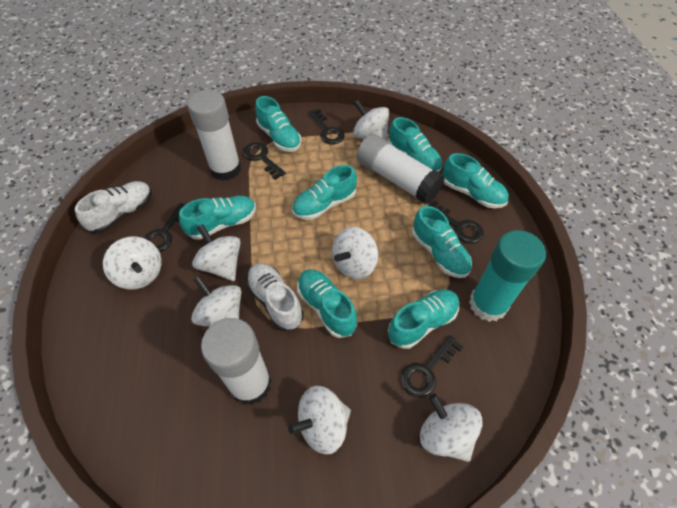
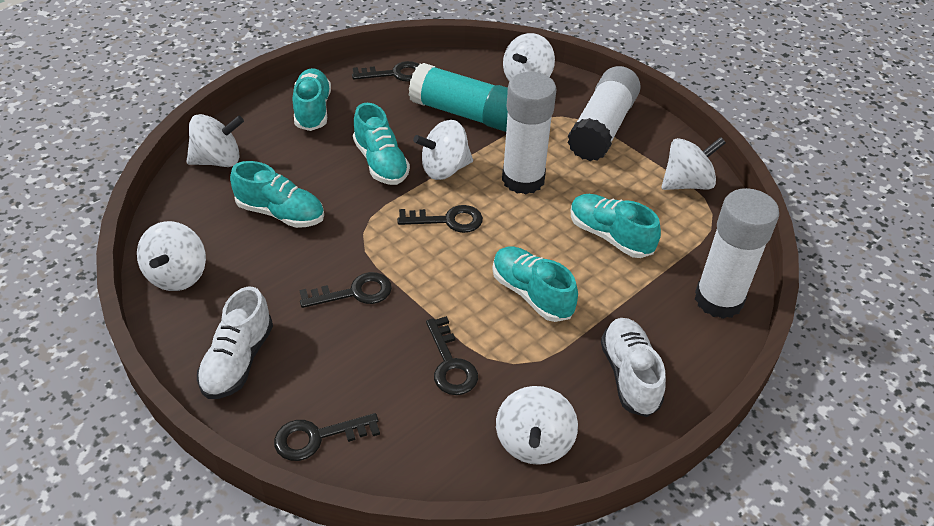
turquoise shoe: 8 -> 5
white spinning top: 7 -> 6

